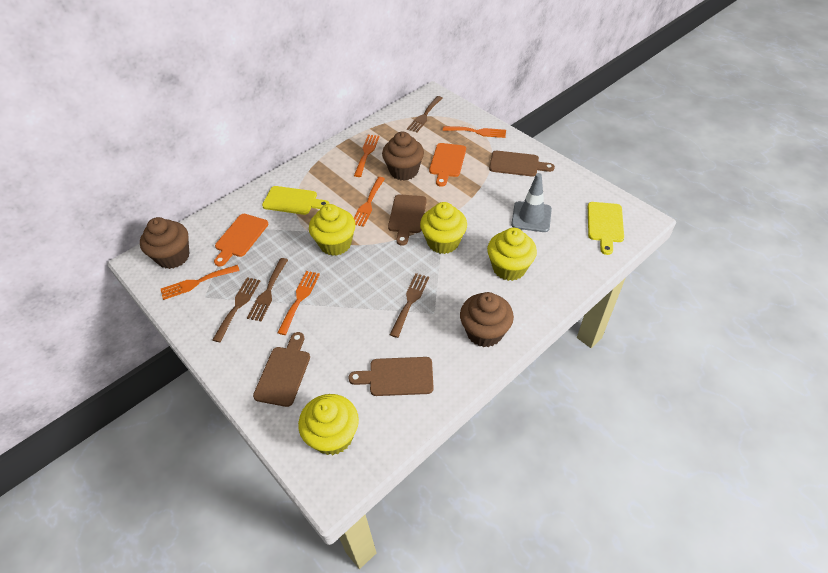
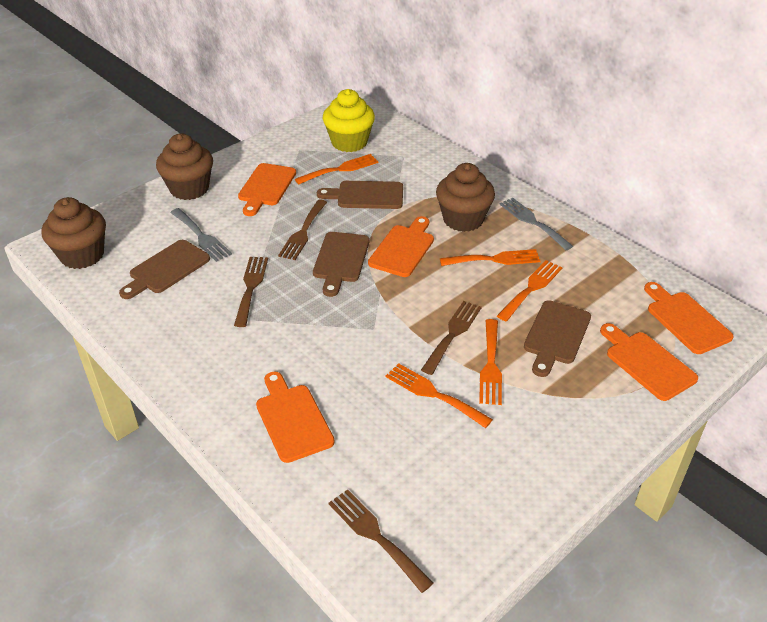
grey fork: 0 -> 2
grey traffic cone: 1 -> 0
orange cutting board: 2 -> 5
yellow cupcake: 4 -> 1
yellow cutting board: 2 -> 0

